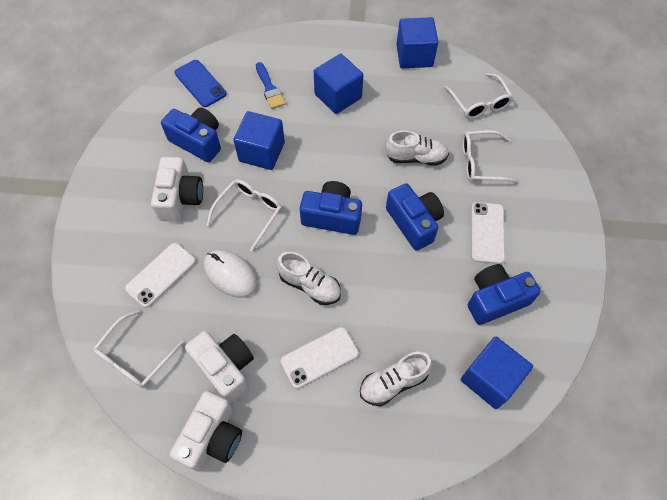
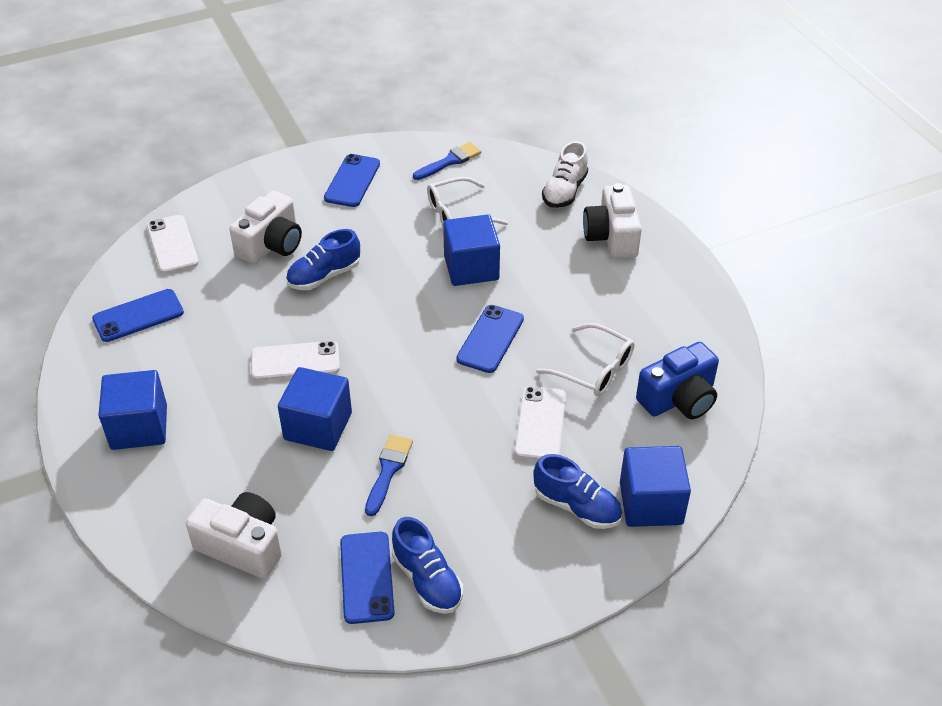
blue brush: 1 -> 2
blue camera: 4 -> 1
blue phone: 1 -> 4
blue shoe: 0 -> 3
white glasses: 4 -> 2
white mouse: 1 -> 0
white shoe: 3 -> 1

